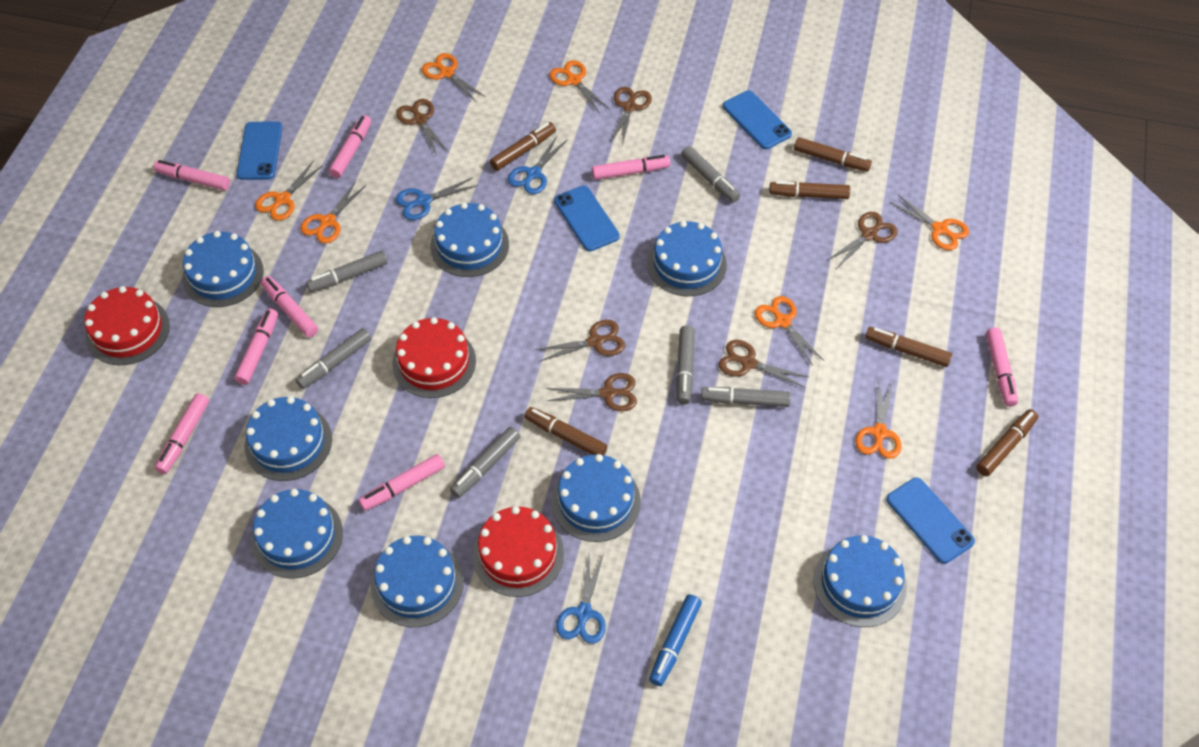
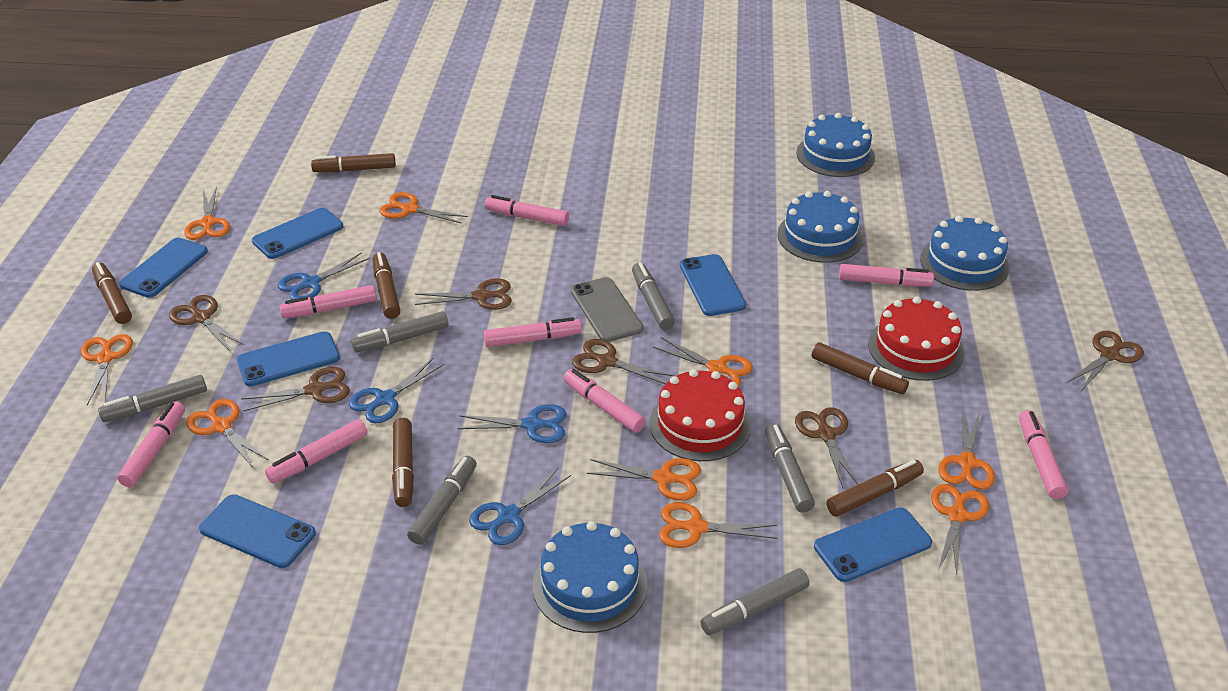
blue cake: 8 -> 4
blue marker: 1 -> 0
blue phone: 4 -> 6
blue scissors: 3 -> 4
grey phone: 0 -> 1
orange scissors: 7 -> 9
red cake: 3 -> 2

